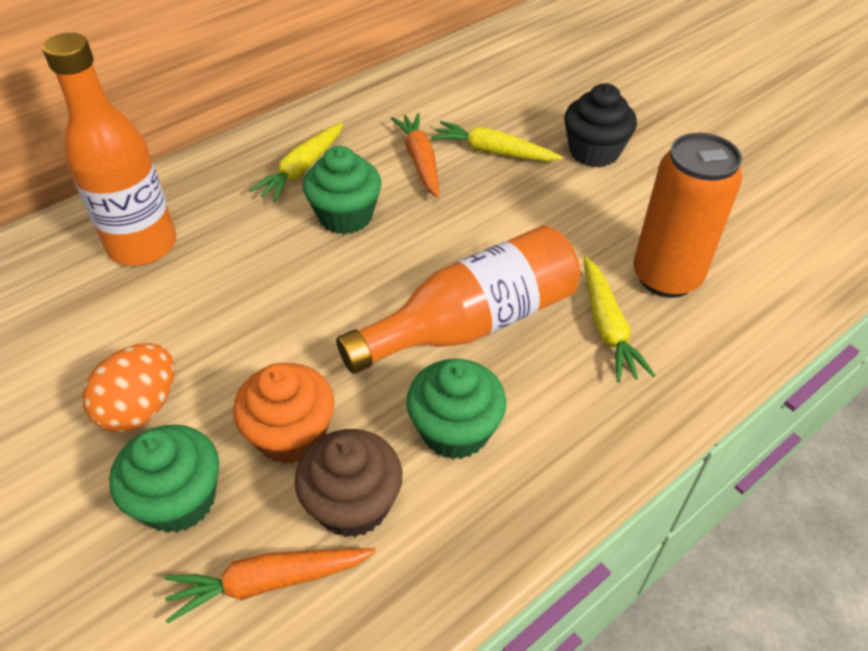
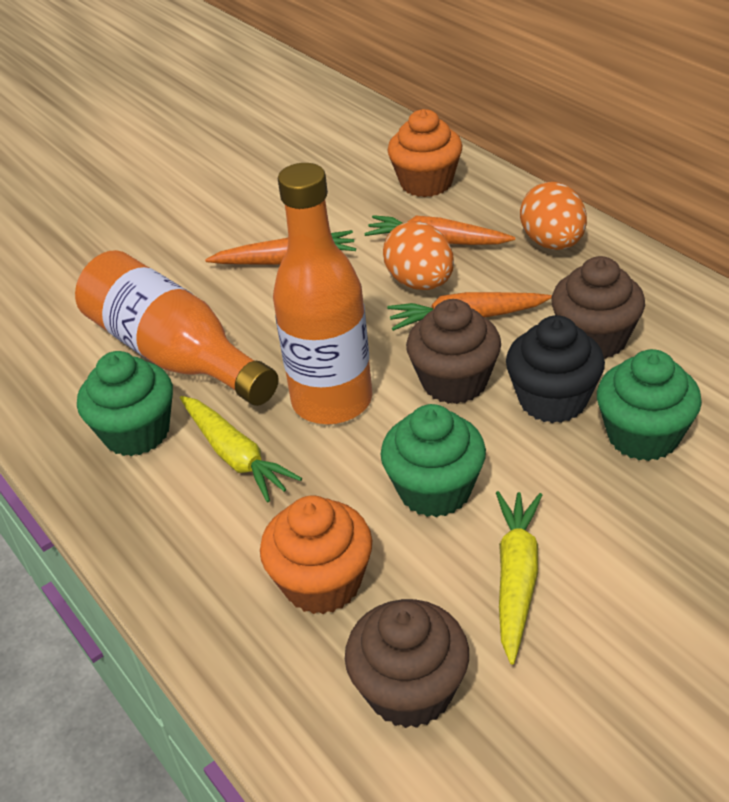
brown cupcake: 1 -> 3
orange can: 1 -> 0
orange carrot: 2 -> 3
orange cupcake: 1 -> 2
orange egg: 1 -> 2
yellow carrot: 3 -> 2

